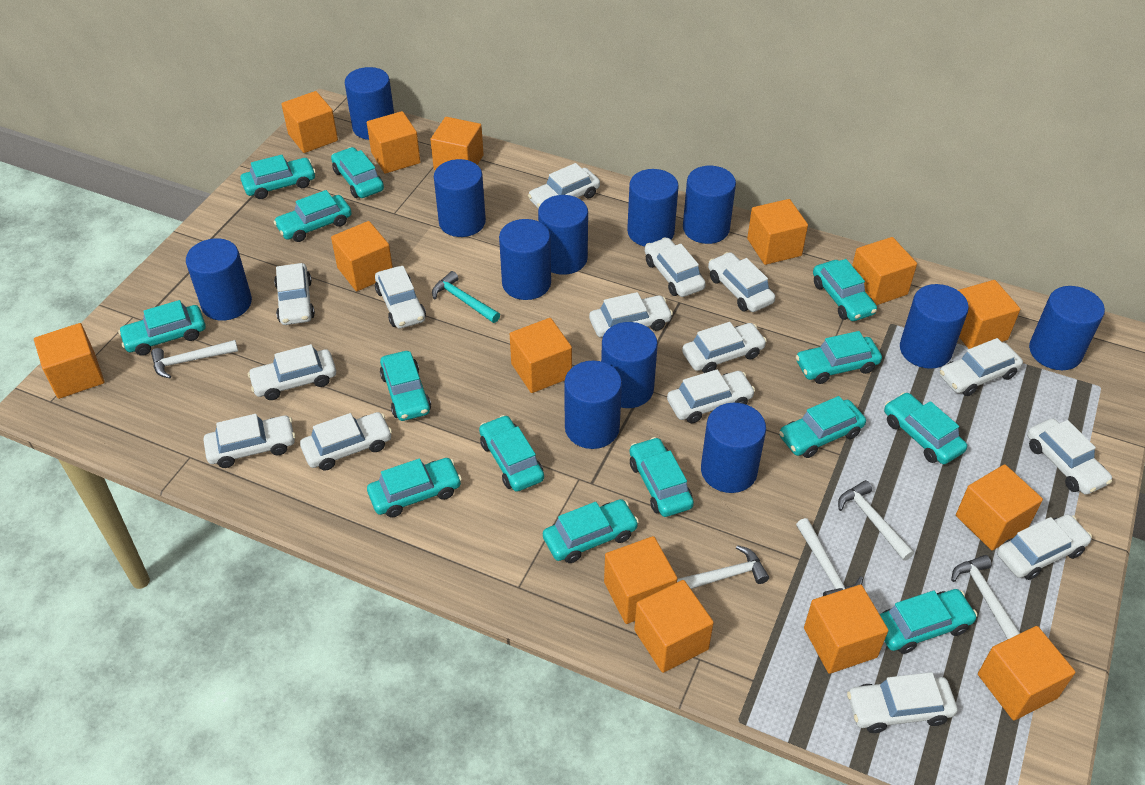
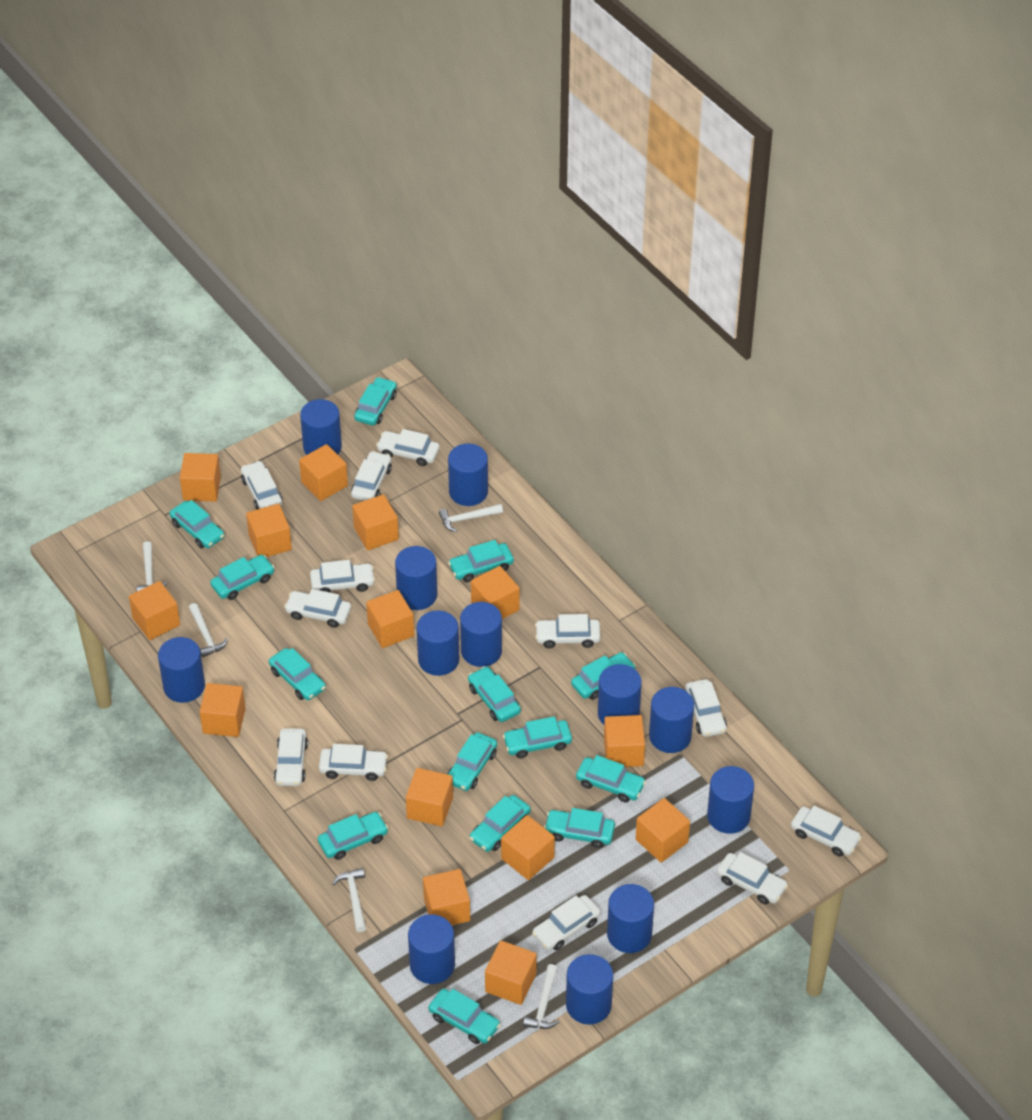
turquoise hammer: 1 -> 0
white car: 15 -> 12

